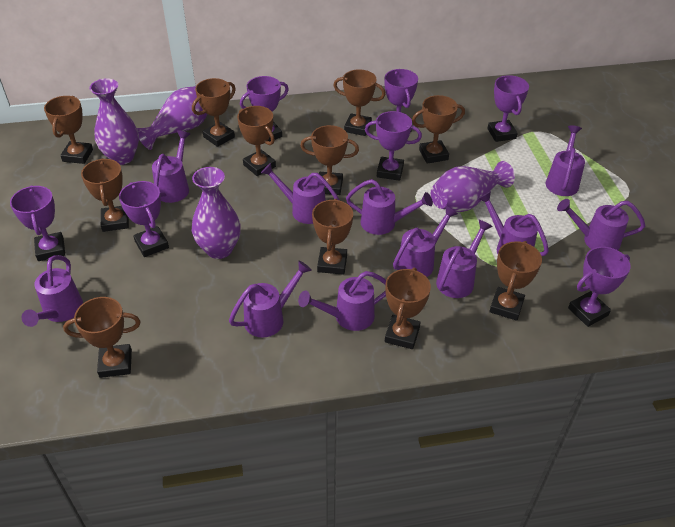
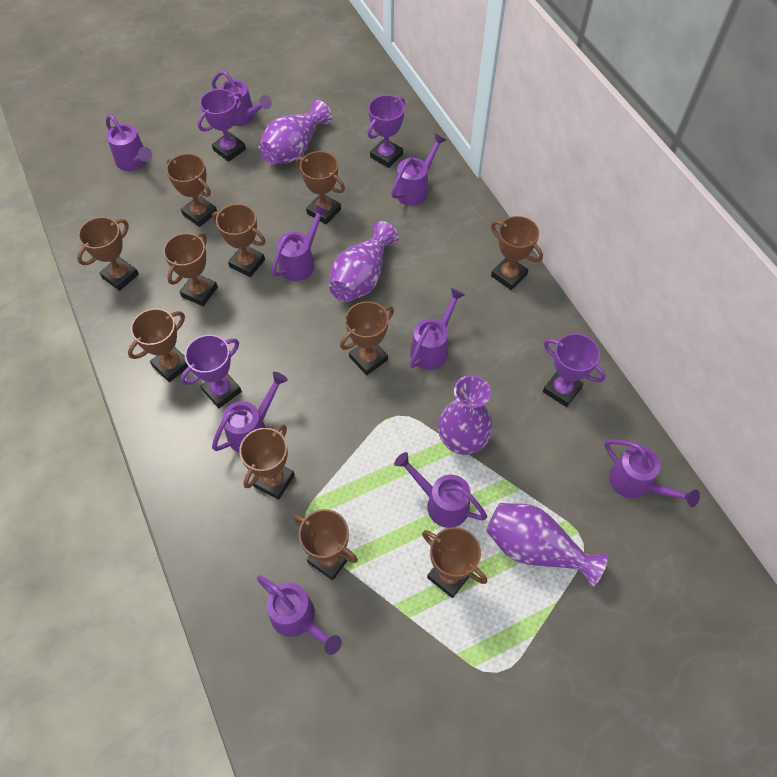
purple trophy: 7 -> 4
purple watering can: 11 -> 9

